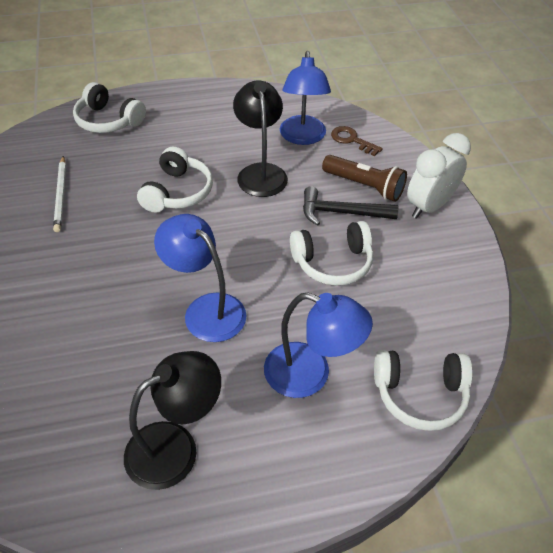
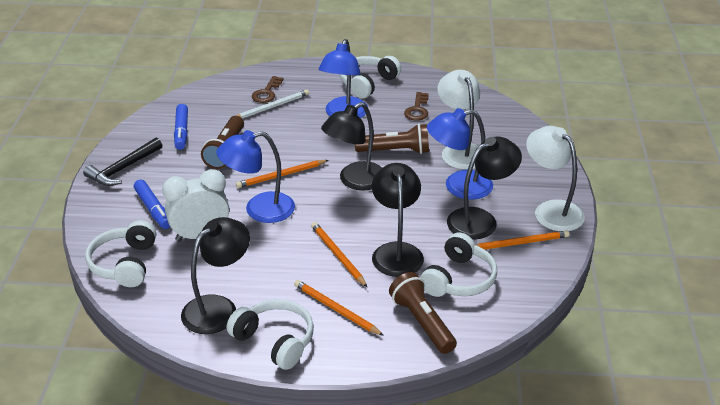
black lamp: 2 -> 4
blue marker: 0 -> 2
brown flashlight: 1 -> 3
brown key: 1 -> 2
orange pencil: 0 -> 4
white lamp: 0 -> 2

